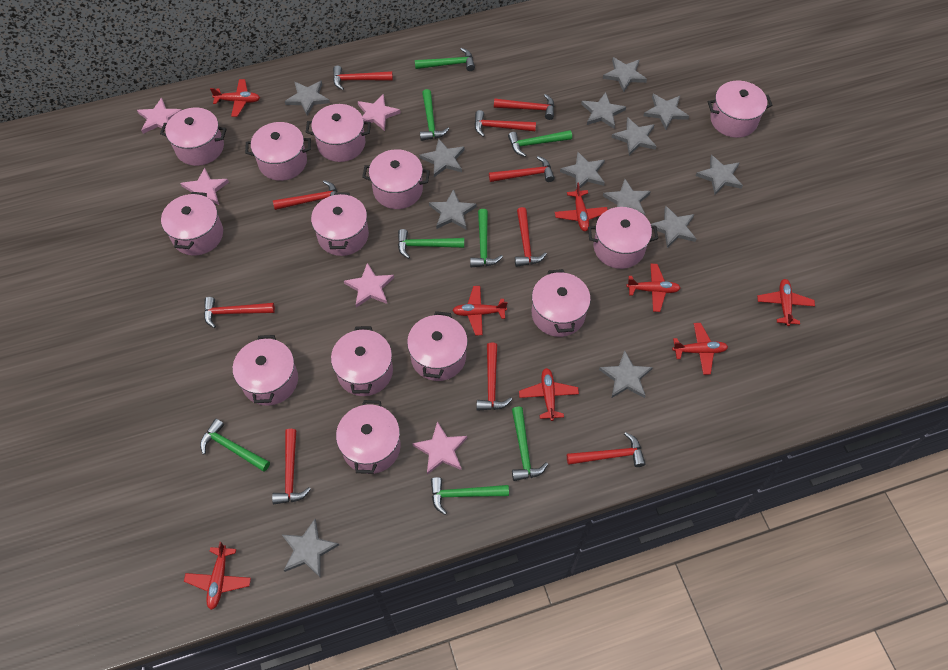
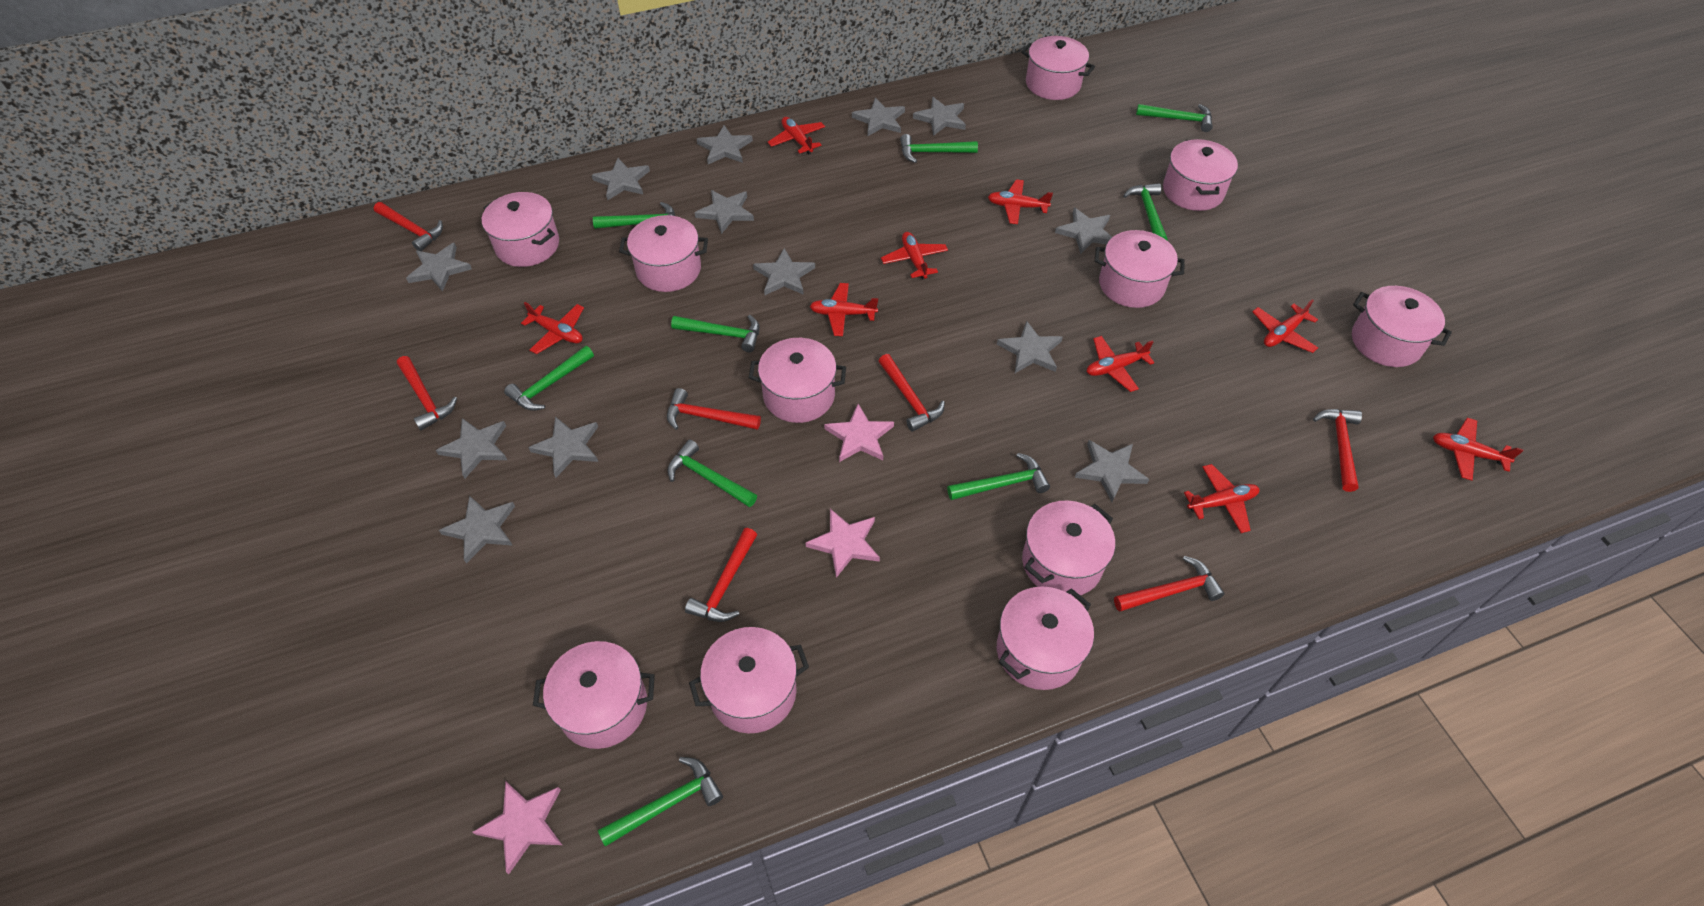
green hammer: 8 -> 9
pink pot: 13 -> 11
pink star: 5 -> 3
red hammer: 10 -> 7
red plane: 8 -> 9

